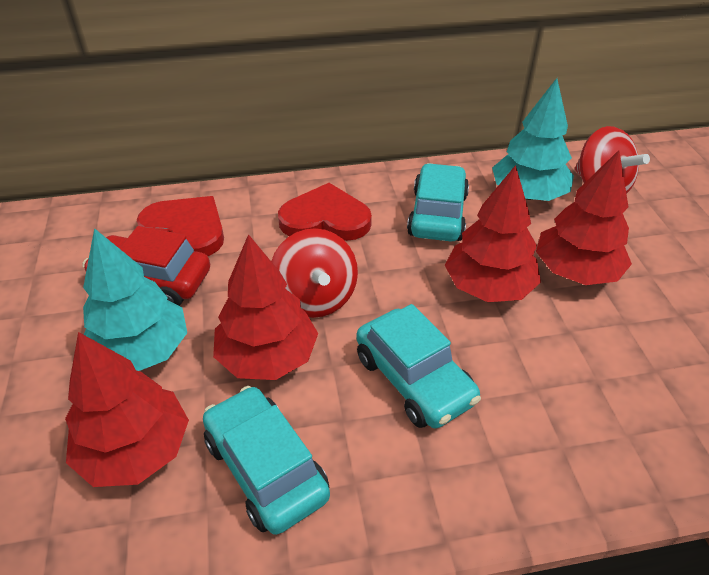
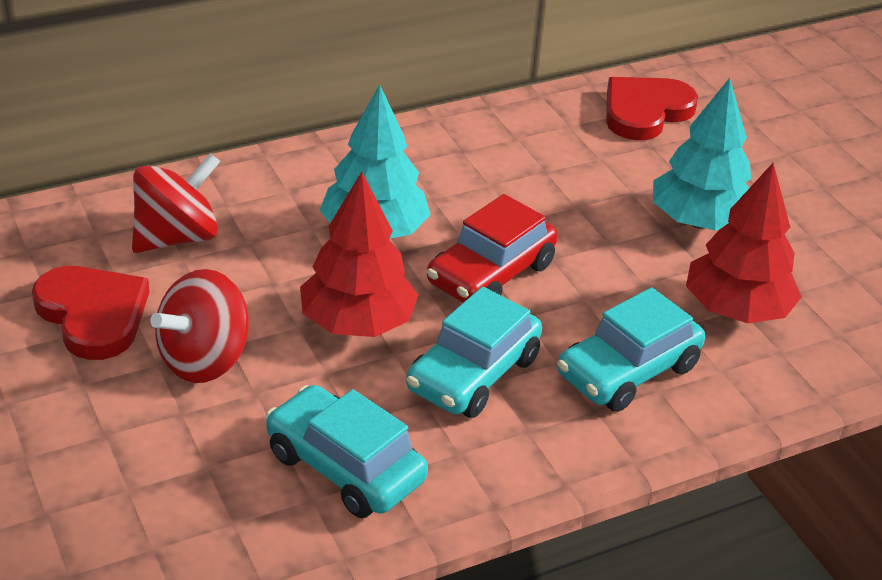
red tree: 4 -> 2

